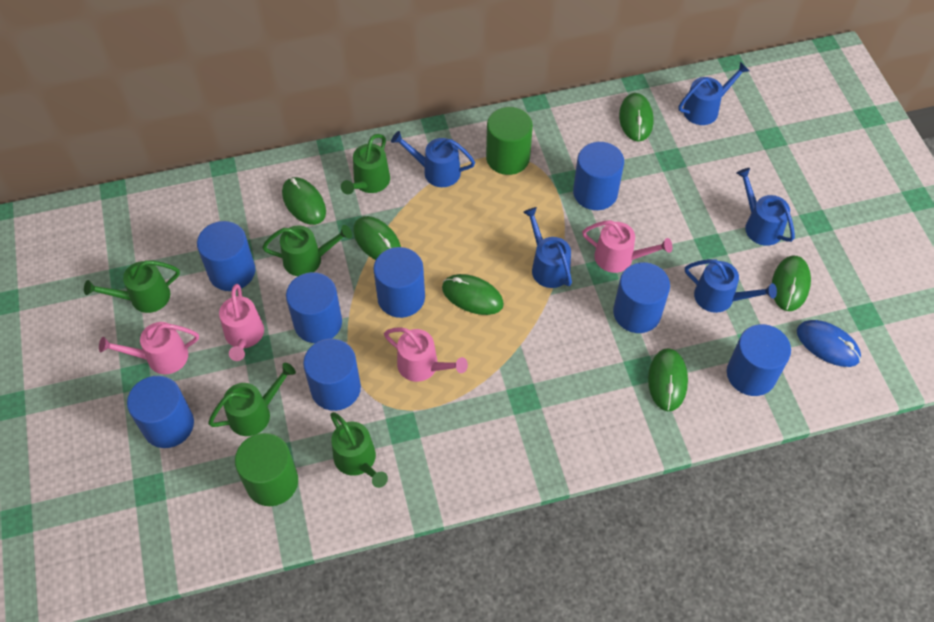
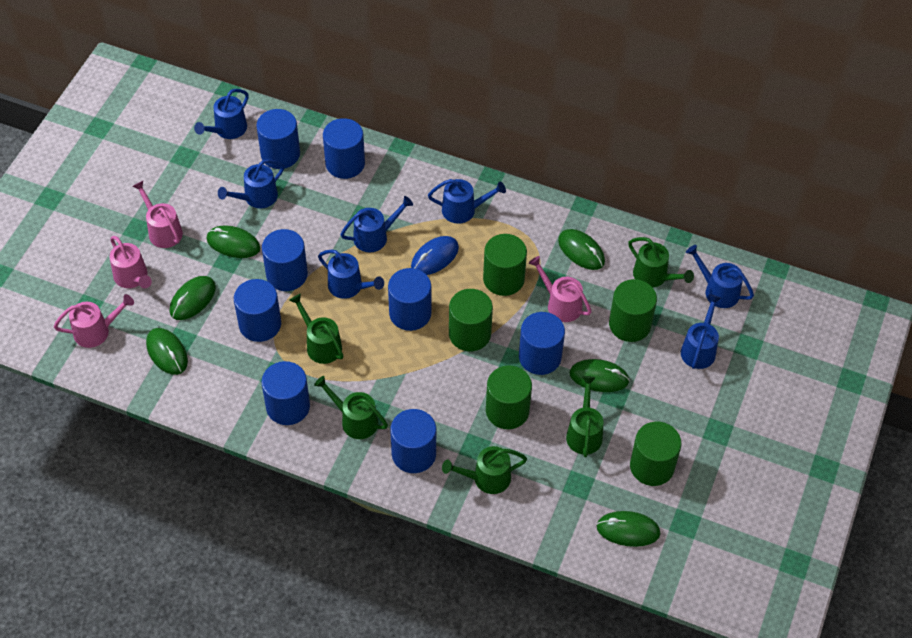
blue watering can: 5 -> 7
green cylinder: 2 -> 5

